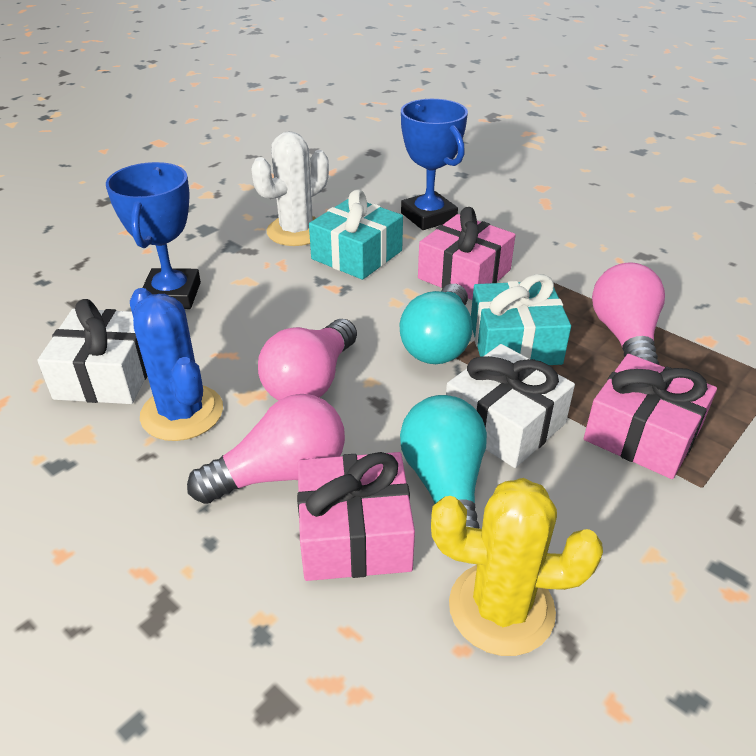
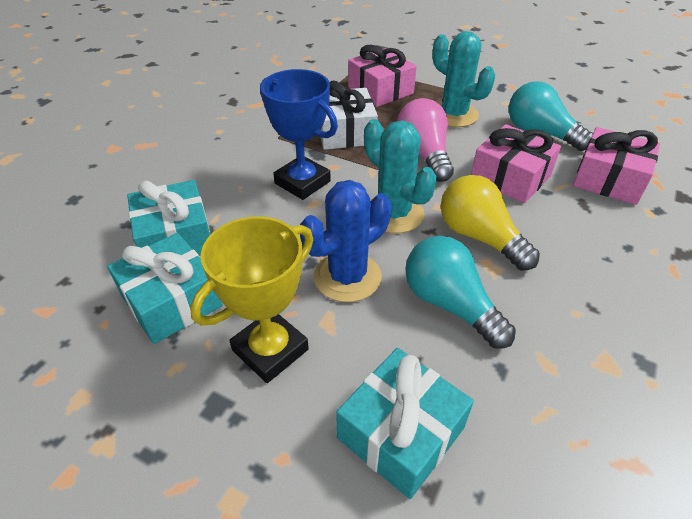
blue trophy: 2 -> 1
pink light bulb: 3 -> 1
turquoise cactus: 0 -> 2
turquoise gift: 2 -> 3
white cactus: 1 -> 0
white gift: 2 -> 1
yellow cactus: 1 -> 0
yellow light bulb: 0 -> 1
yellow trophy: 0 -> 1

